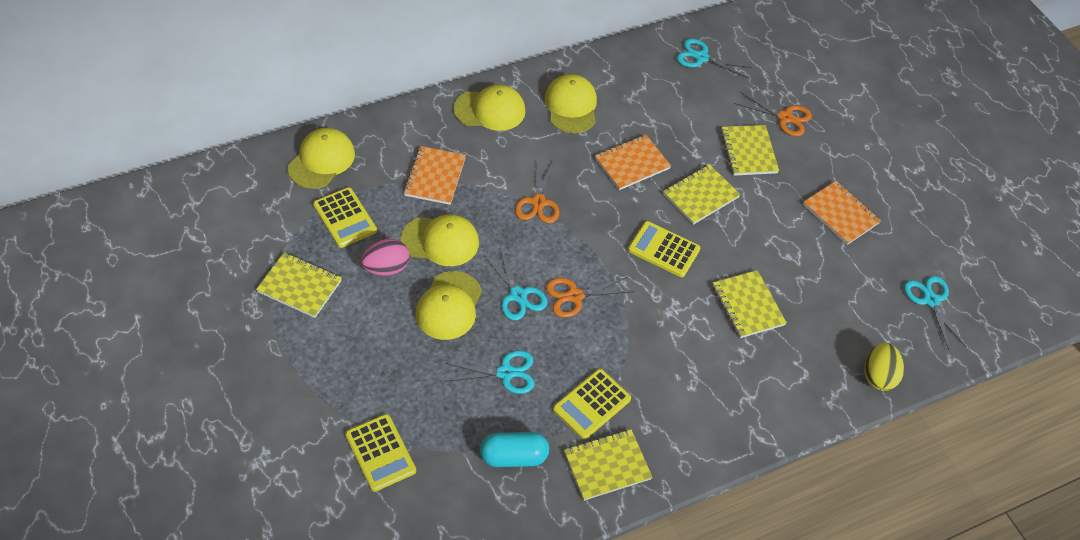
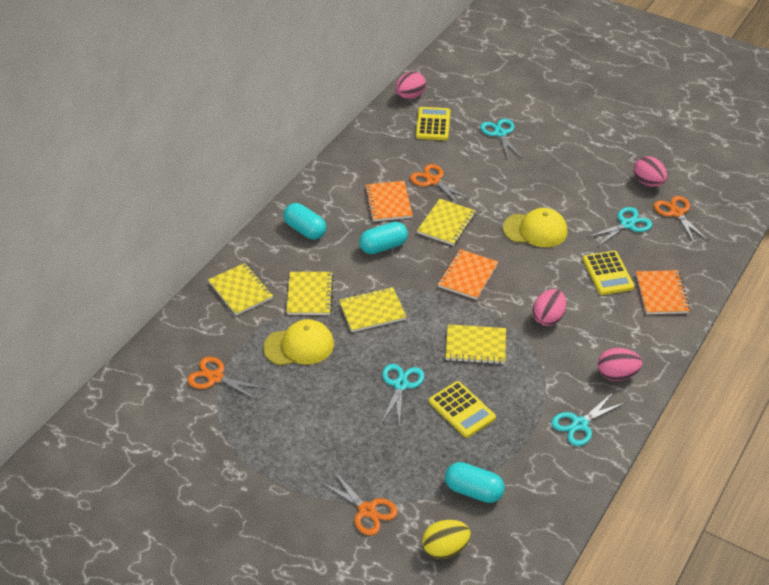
orange scissors: 3 -> 4
pink egg: 1 -> 4
turquoise capsule: 1 -> 3
yellow calculator: 4 -> 3
yellow cap: 5 -> 2

